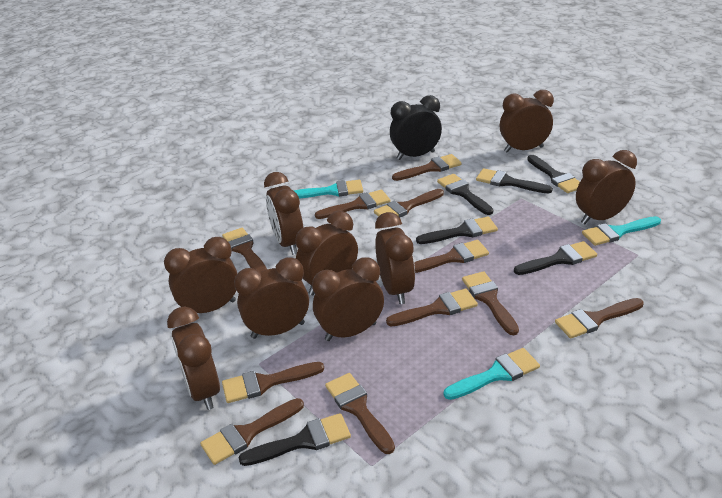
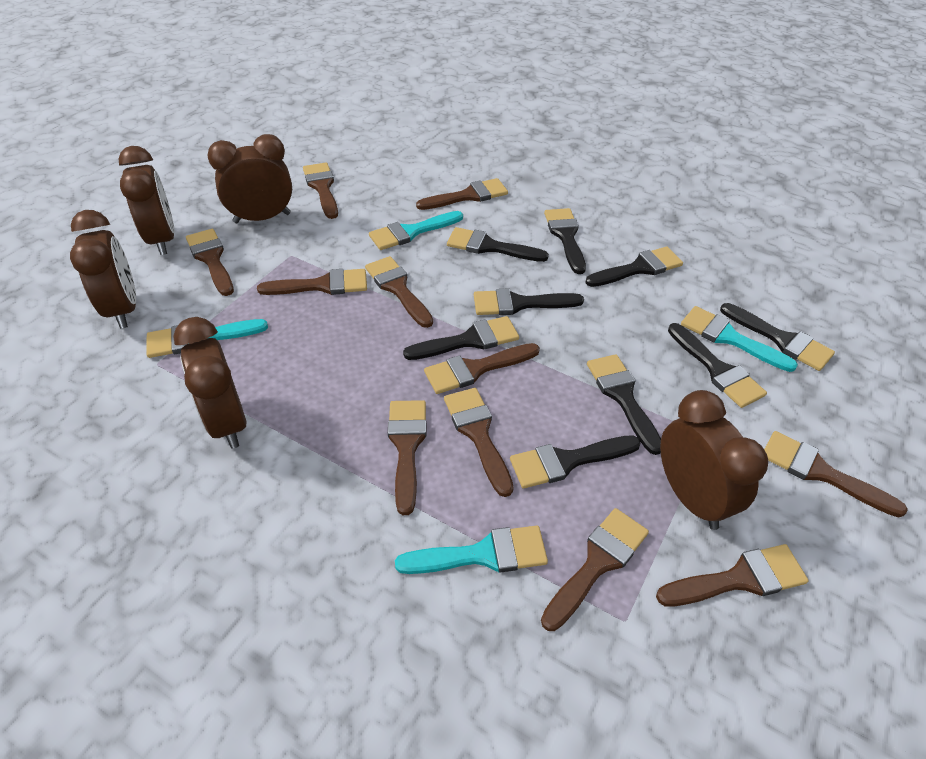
black brush: 6 -> 9
black clock: 1 -> 0
brown clock: 9 -> 5
turquoise brush: 3 -> 4

